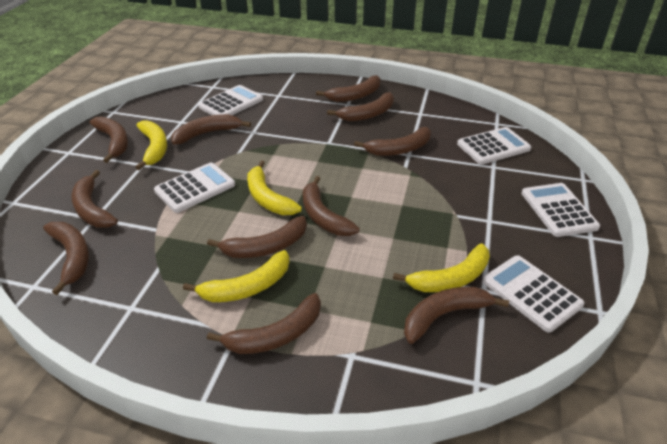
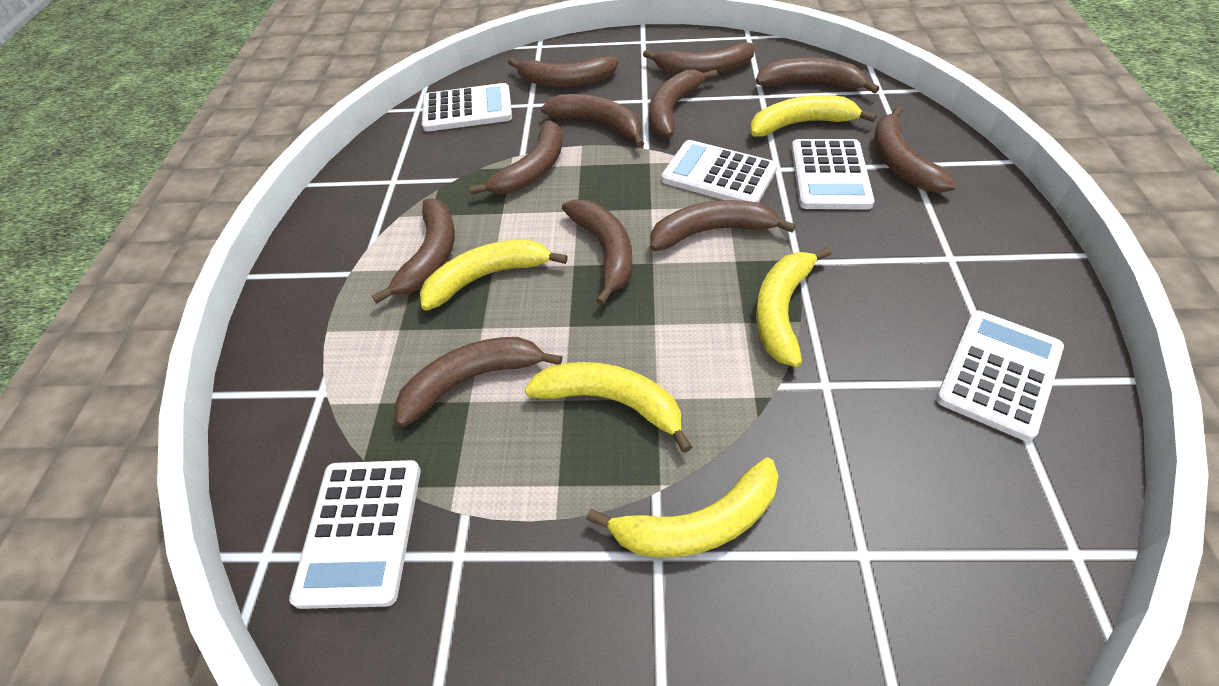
yellow banana: 4 -> 5

